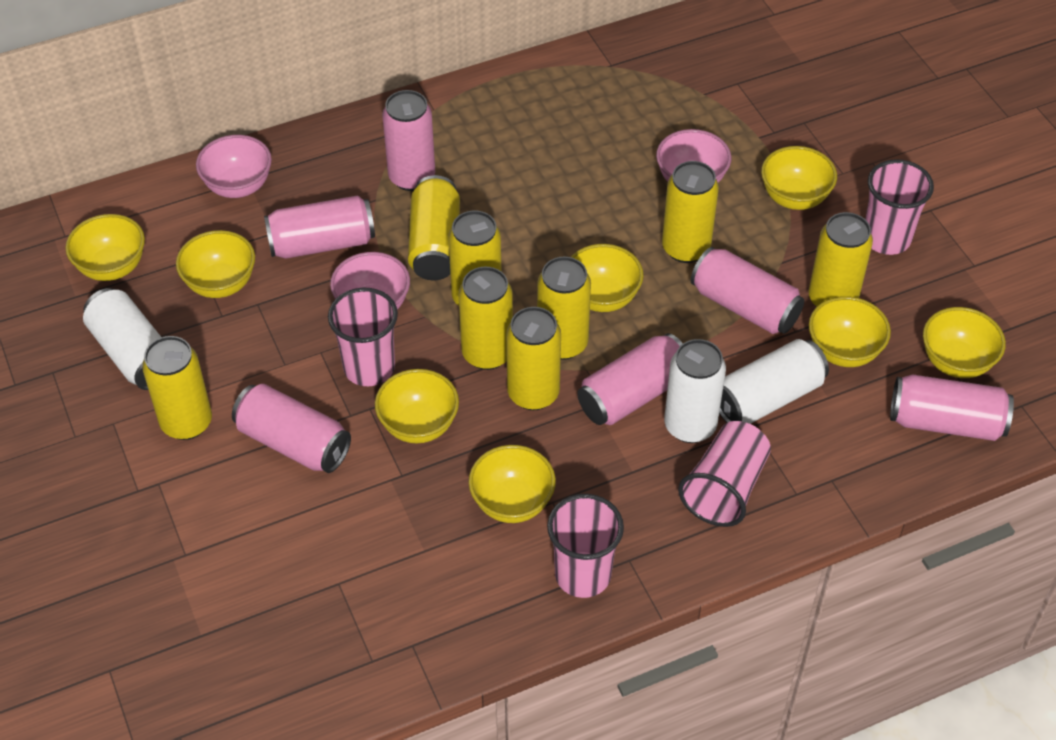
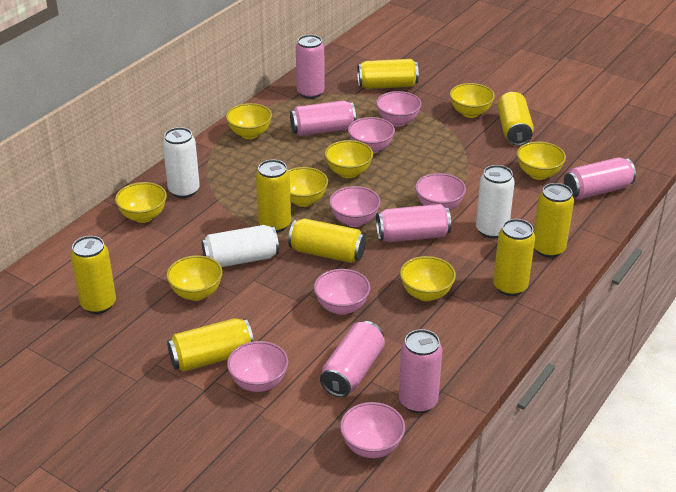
pink bowl: 3 -> 7
pink cup: 4 -> 0

